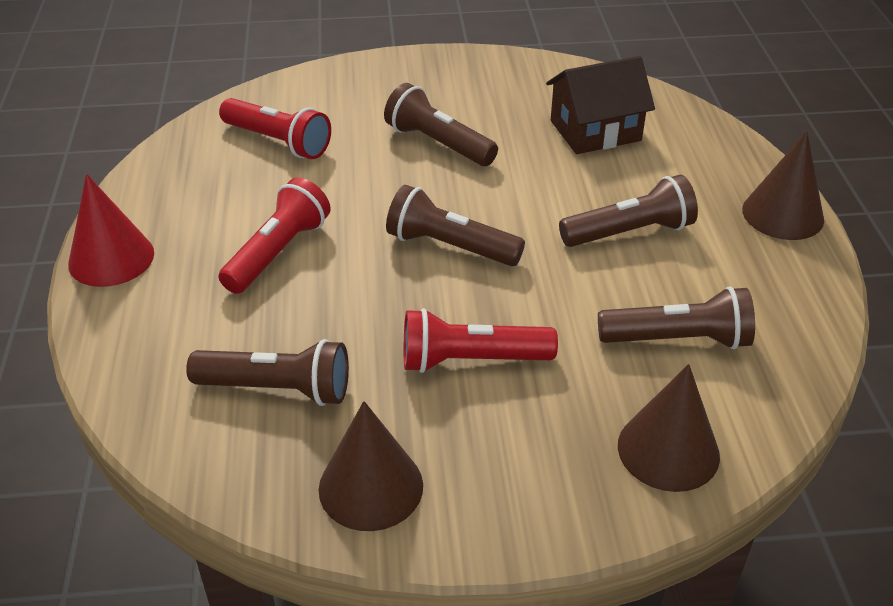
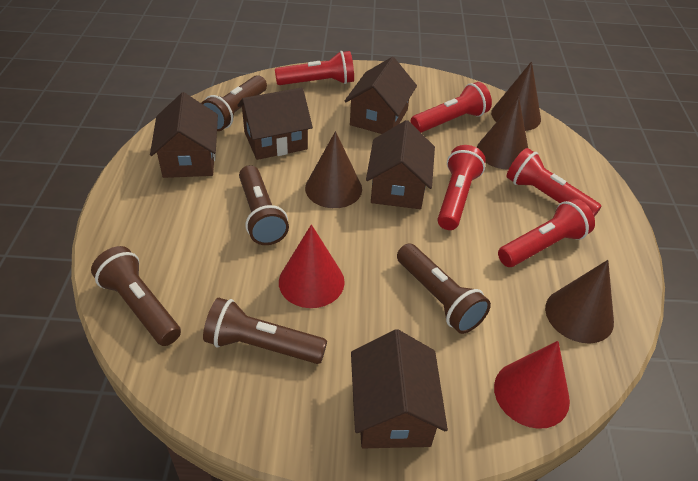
brown cone: 3 -> 4
brown house: 1 -> 5
red cone: 1 -> 2
red flashlight: 3 -> 5

